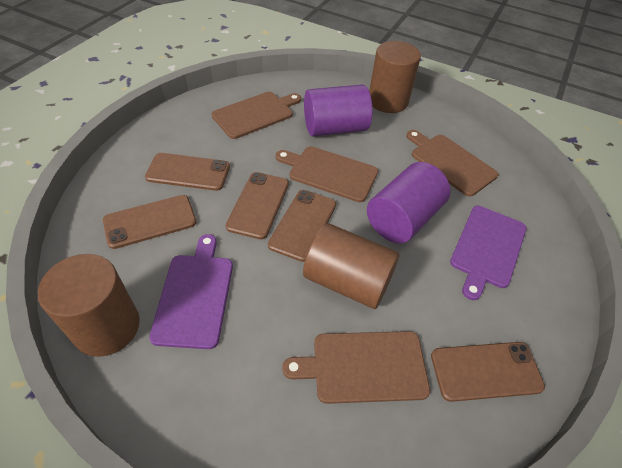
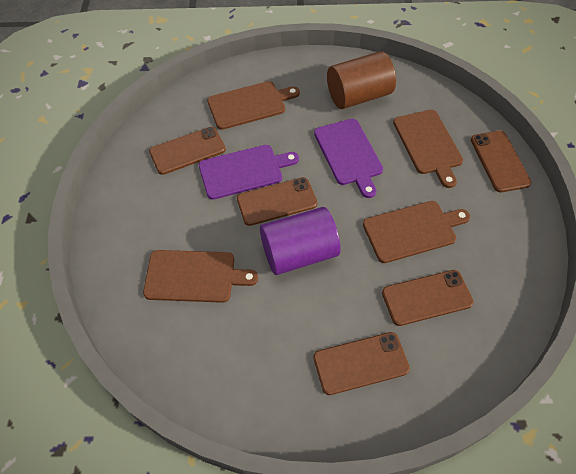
brown cylinder: 3 -> 1
purple cylinder: 2 -> 1

